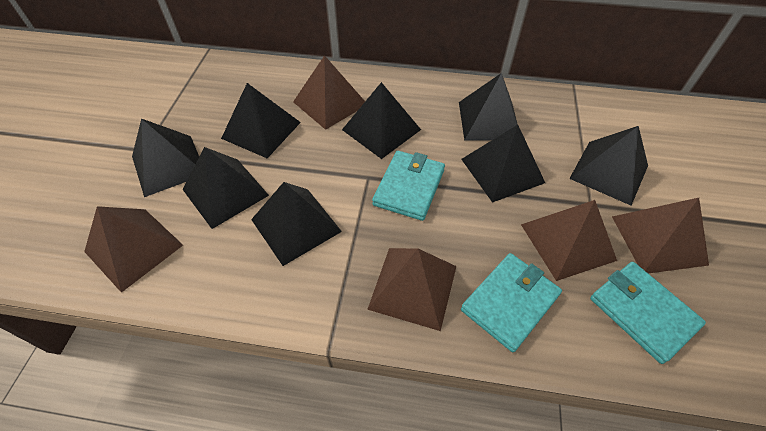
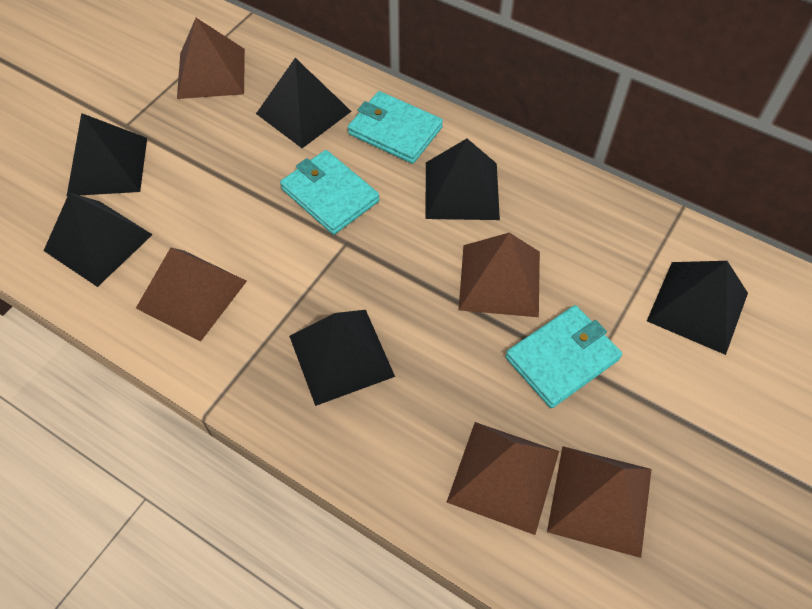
black pyramid: 8 -> 6

